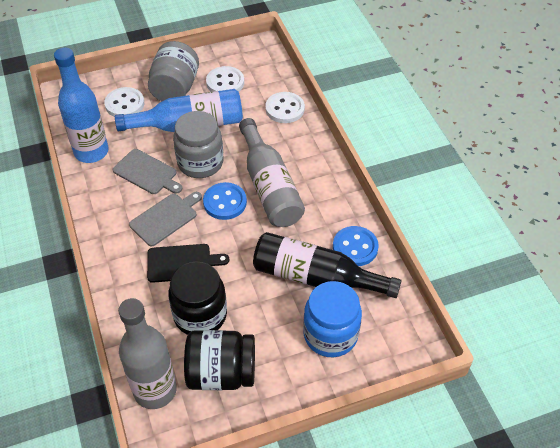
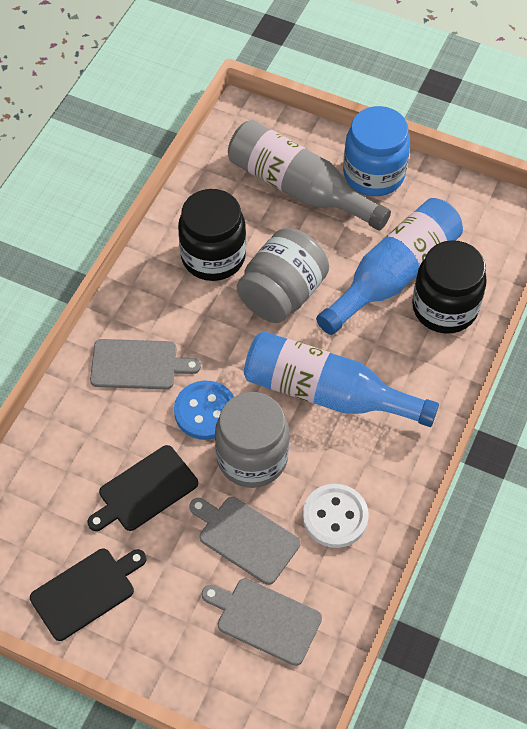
black bottle: 1 -> 0
black cutting board: 1 -> 2
blue button: 2 -> 1
grey bottle: 2 -> 1
grey cutting board: 2 -> 3
white button: 3 -> 1

